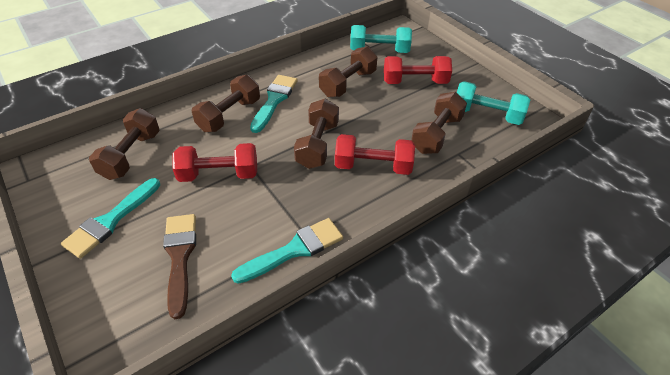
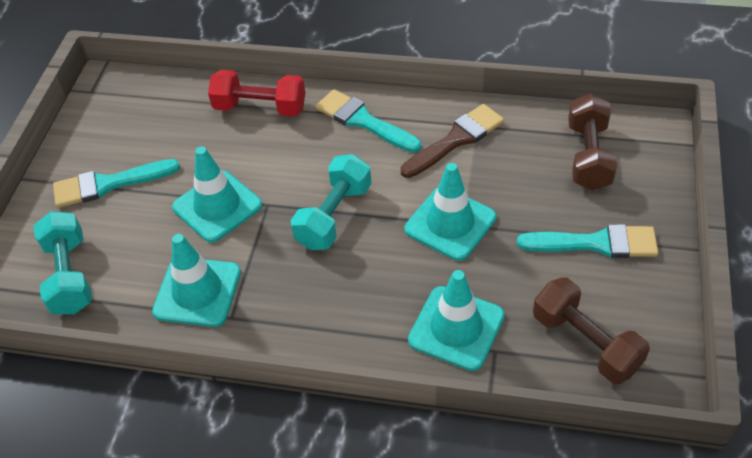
brown dumbbell: 5 -> 2
red dumbbell: 3 -> 1
turquoise traffic cone: 0 -> 4

